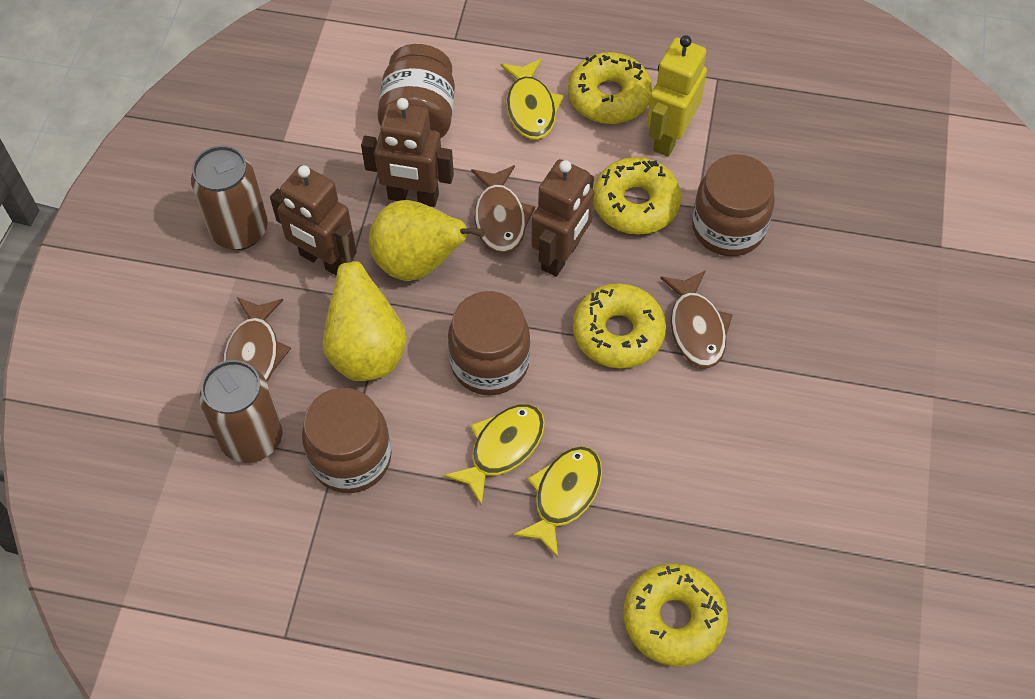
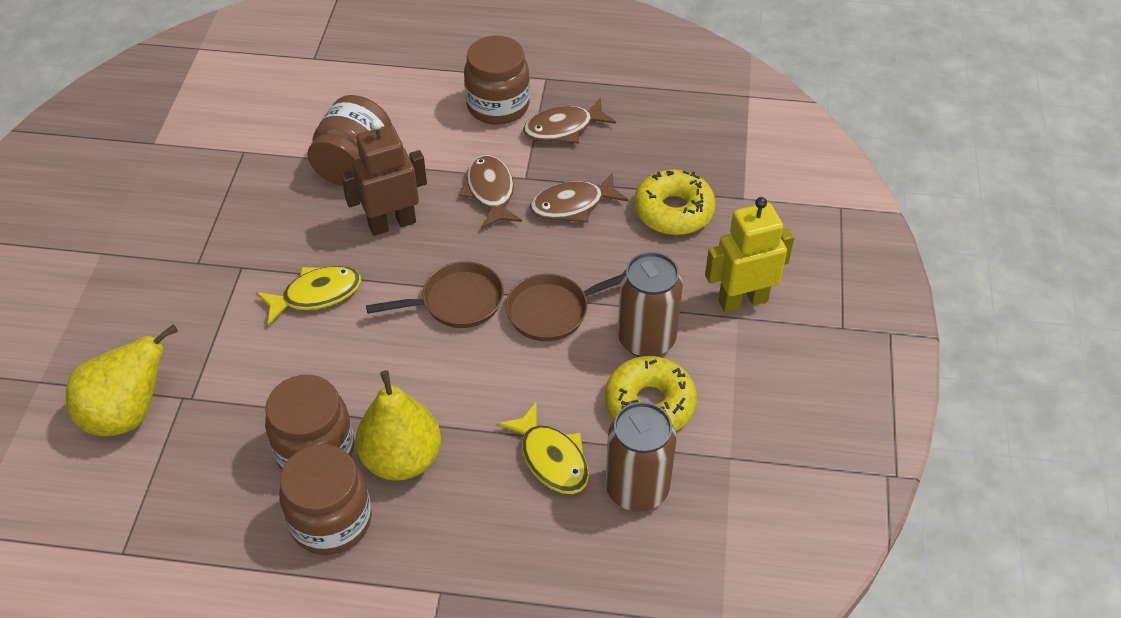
brown pan: 0 -> 2
brown robot: 3 -> 1
yellow donut: 4 -> 2
yellow fish: 3 -> 2

